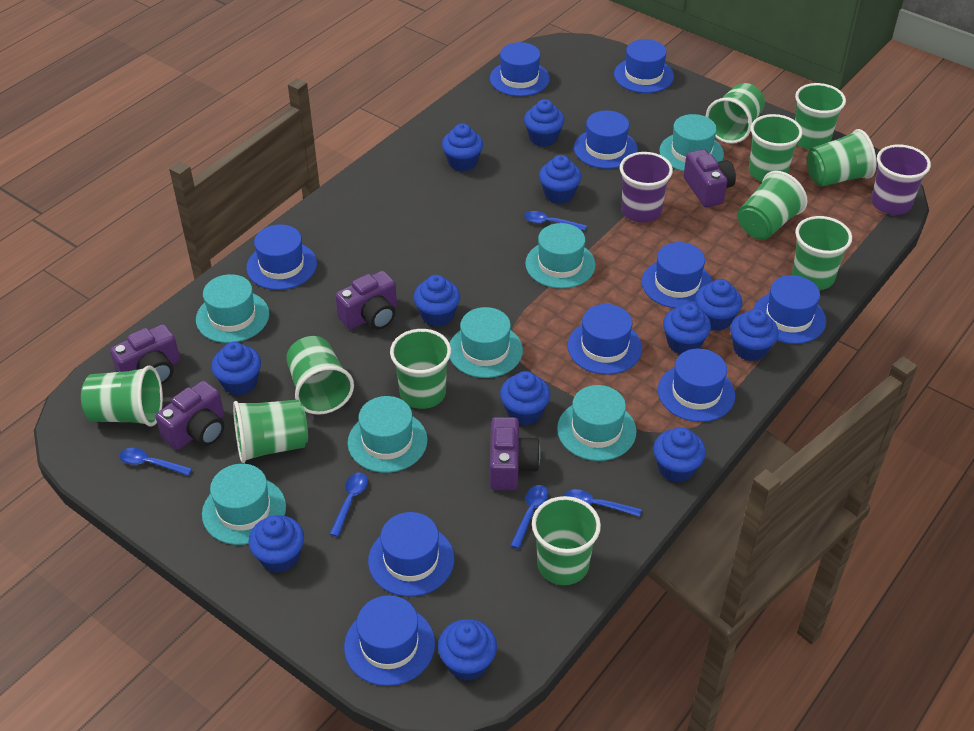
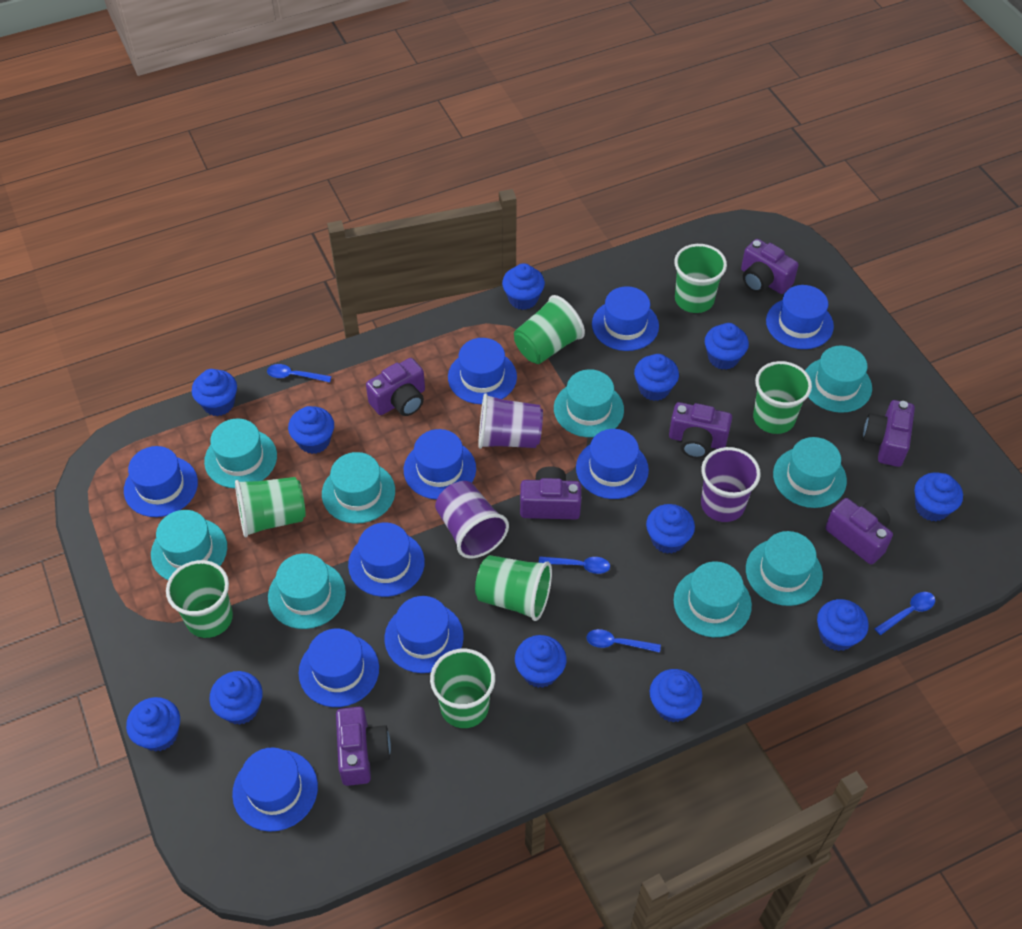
blue spoon: 5 -> 4
green cup: 11 -> 7
purple camera: 5 -> 7
purple cup: 2 -> 3
turquoise hat: 7 -> 9

